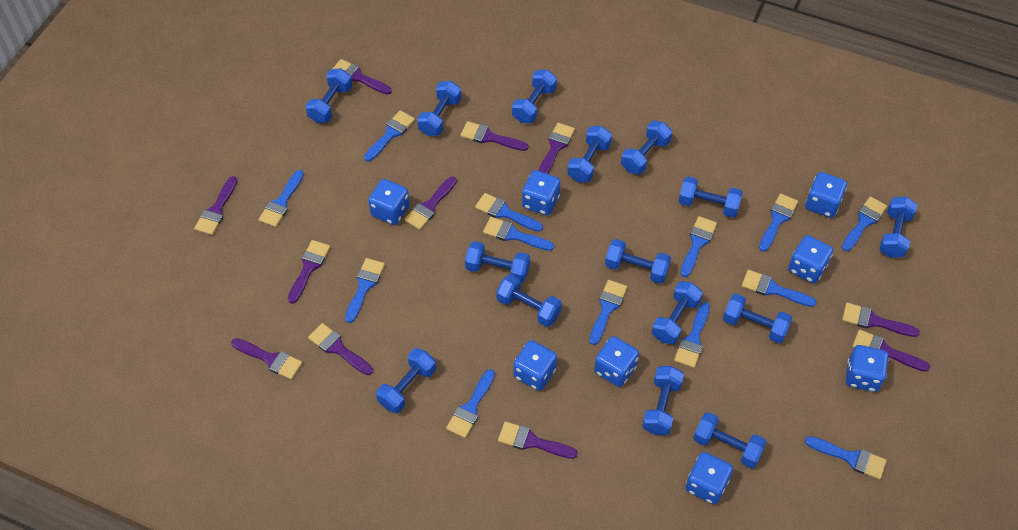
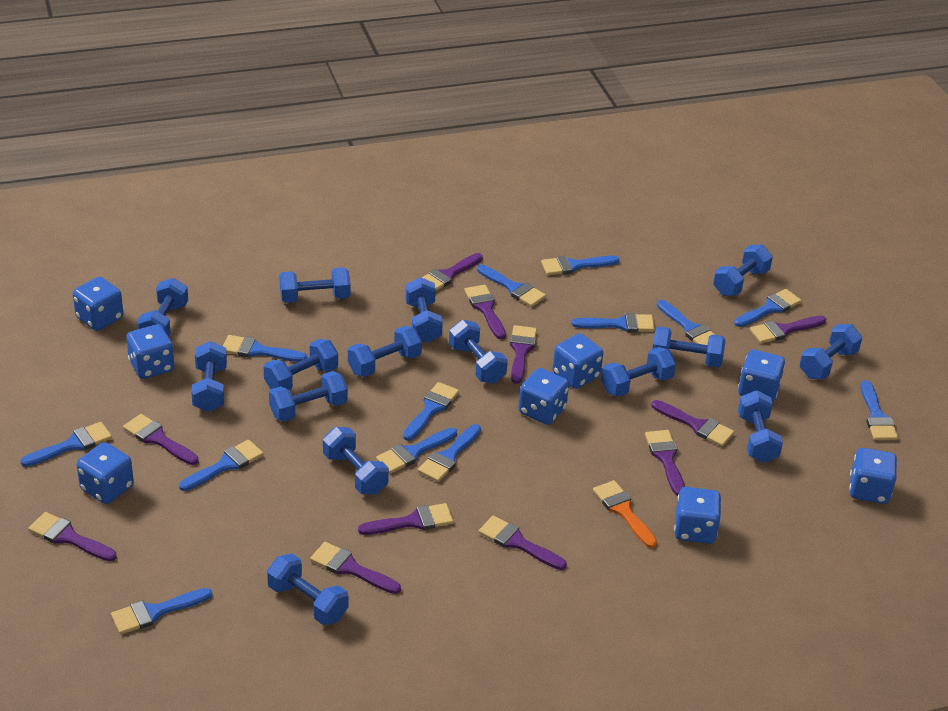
orange brush: 0 -> 1

